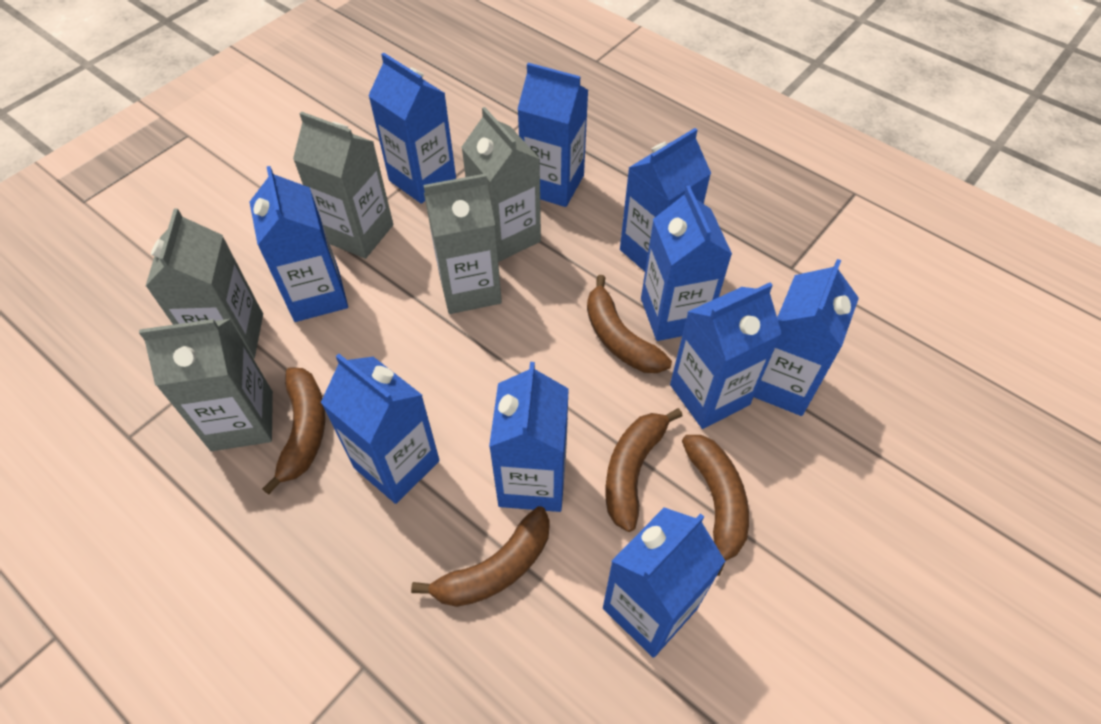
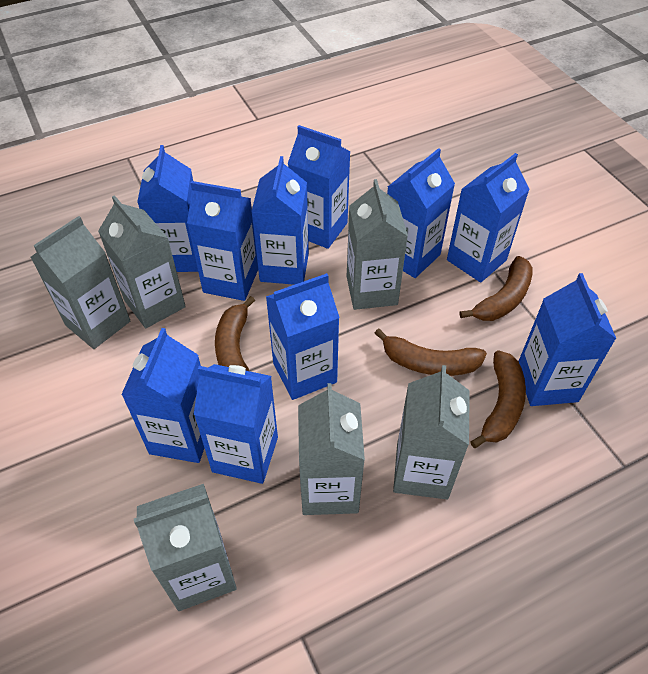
brown banana: 5 -> 4
grey carton: 5 -> 6

